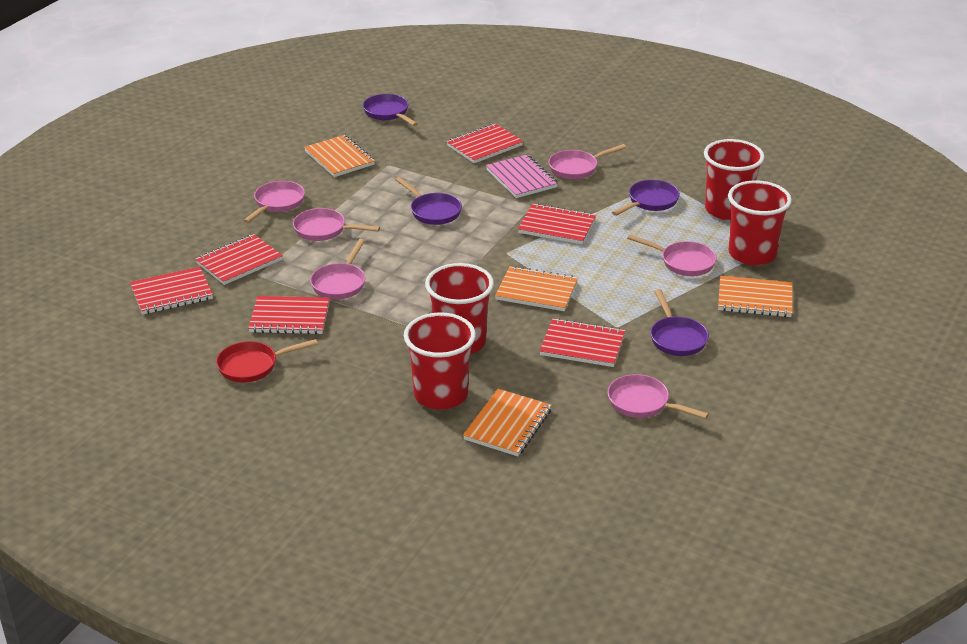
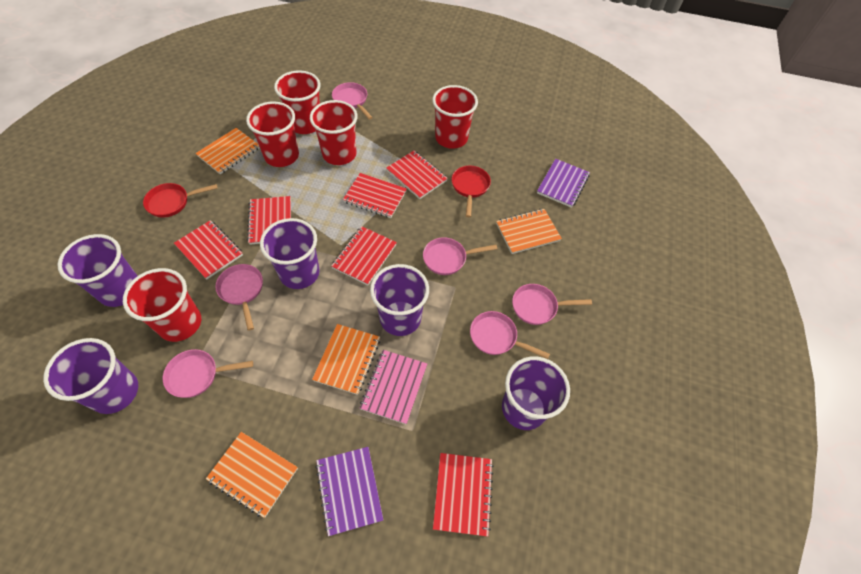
purple cup: 0 -> 5
purple notebook: 0 -> 2
purple pan: 4 -> 0
red cup: 4 -> 5
red pan: 1 -> 2

